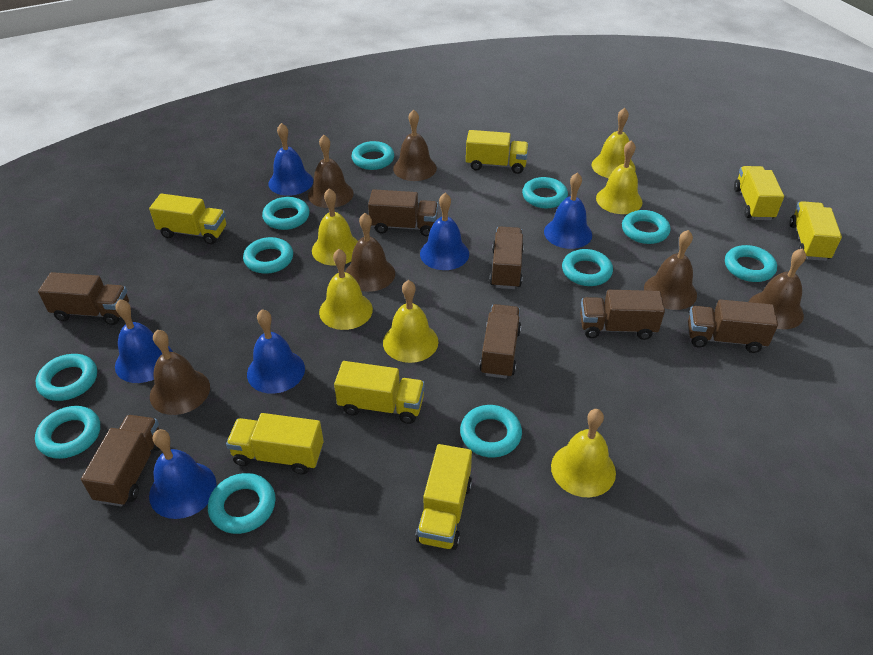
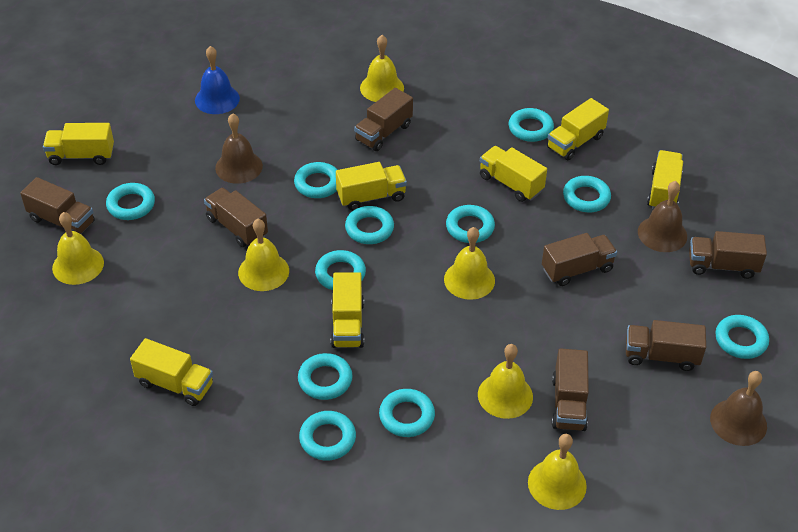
blue bell: 6 -> 1
brown bell: 6 -> 3

